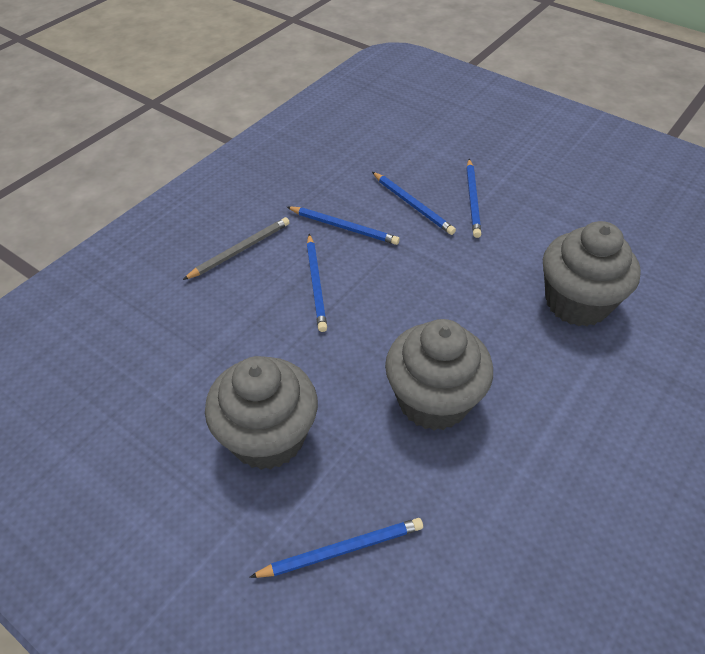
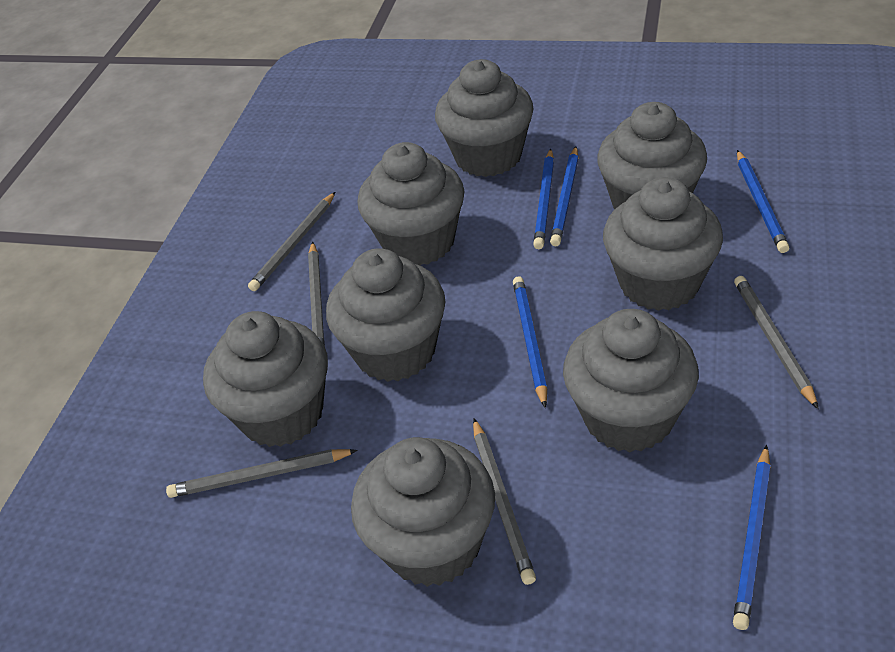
grey cupcake: 3 -> 8
grey pencil: 1 -> 5

